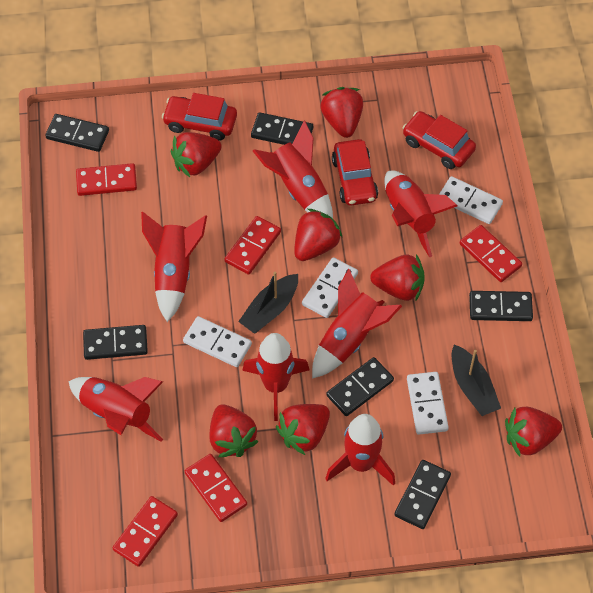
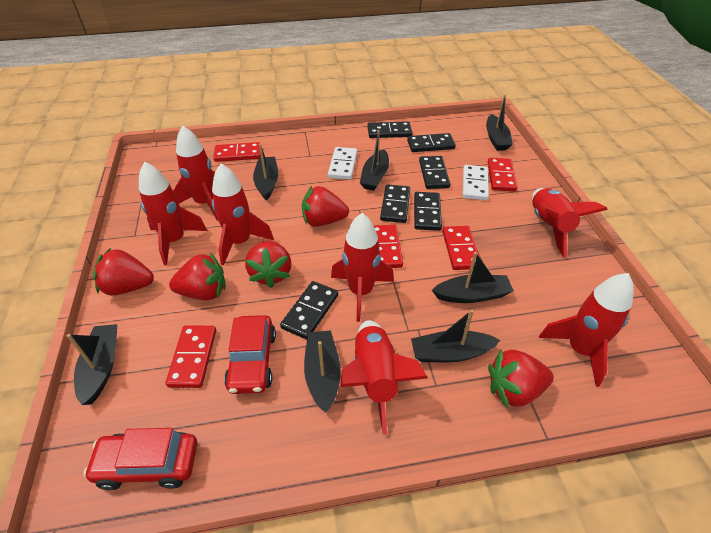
black boat: 2 -> 7
red car: 3 -> 2
red strawberry: 7 -> 5
white domino: 4 -> 2

